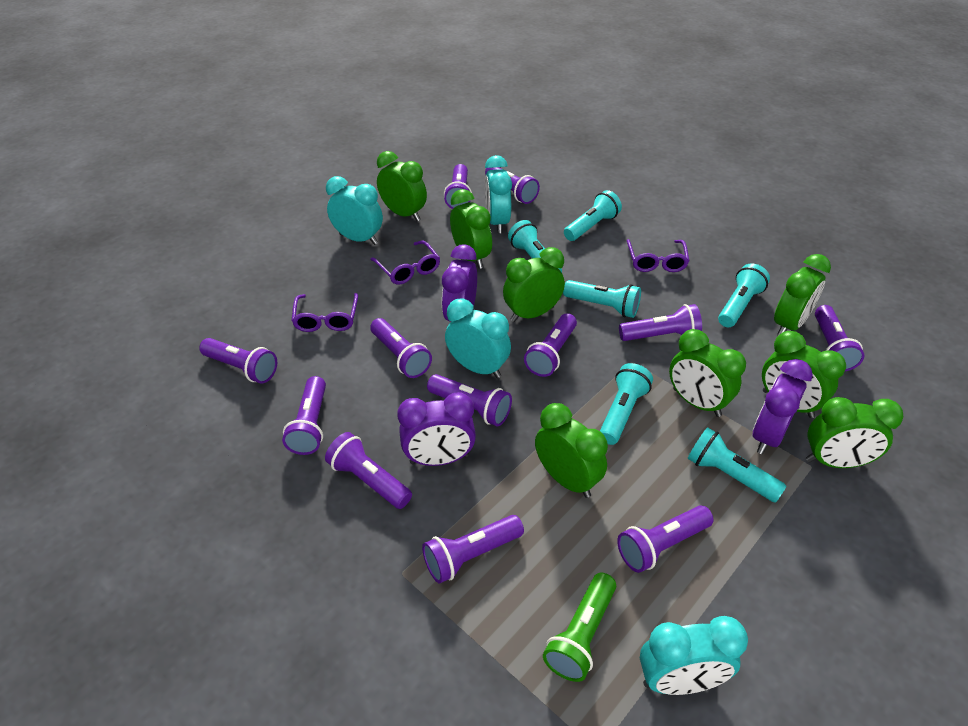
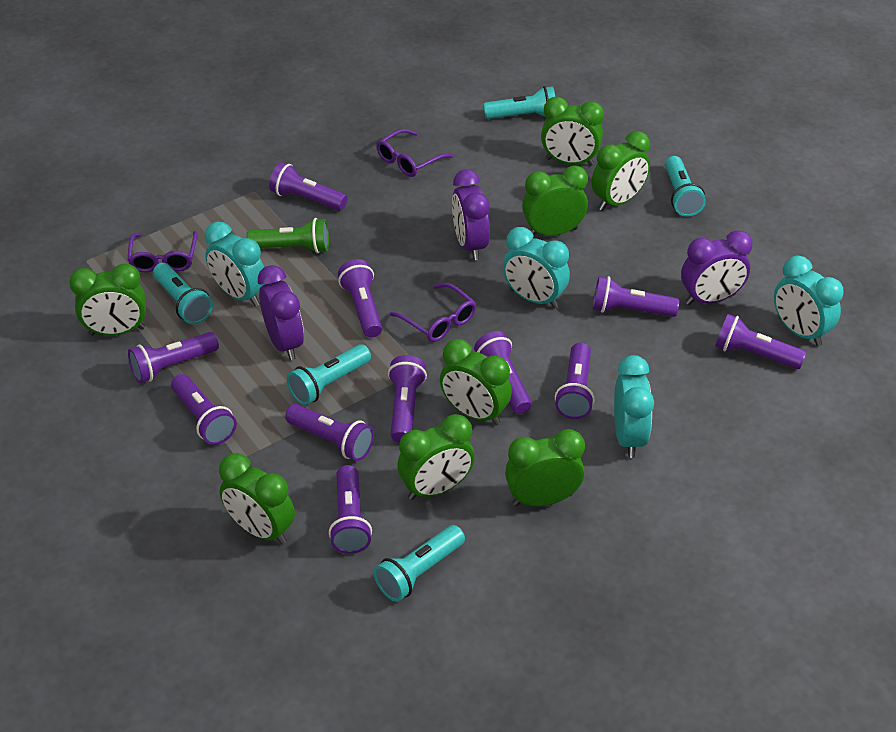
purple flashlight: 12 -> 11
turquoise flashlight: 6 -> 5

